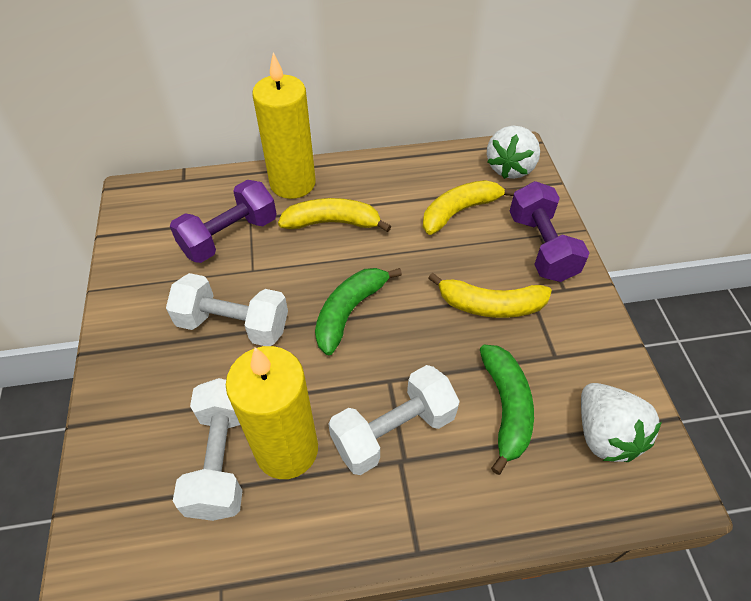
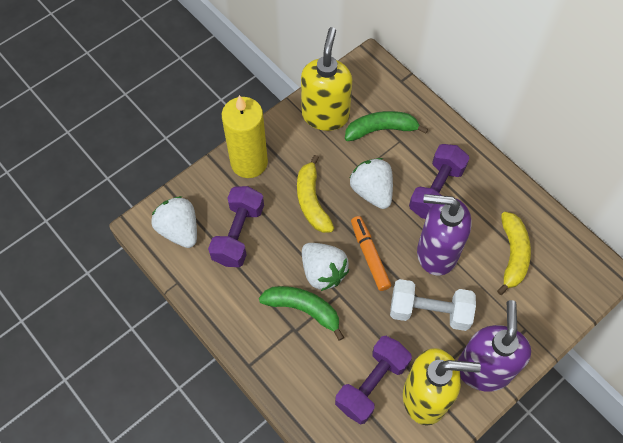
orange marker: 0 -> 1
purple dumbbell: 2 -> 3
purple soap dispenser: 0 -> 2
white dumbbell: 3 -> 1
white strawberry: 2 -> 3
yellow banana: 3 -> 2
yellow candle: 2 -> 1
yellow soap dispenser: 0 -> 2

